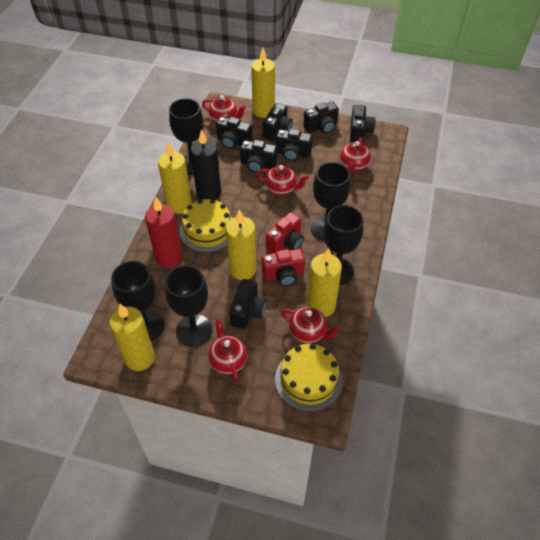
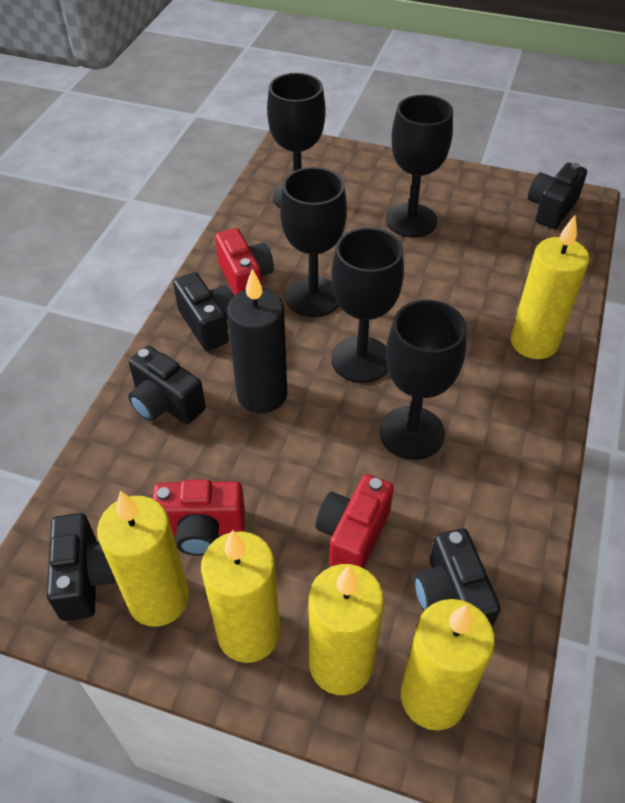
black camera: 7 -> 5
red camera: 2 -> 3
red candle: 1 -> 0
red teapot: 5 -> 0
yellow cake: 2 -> 0

